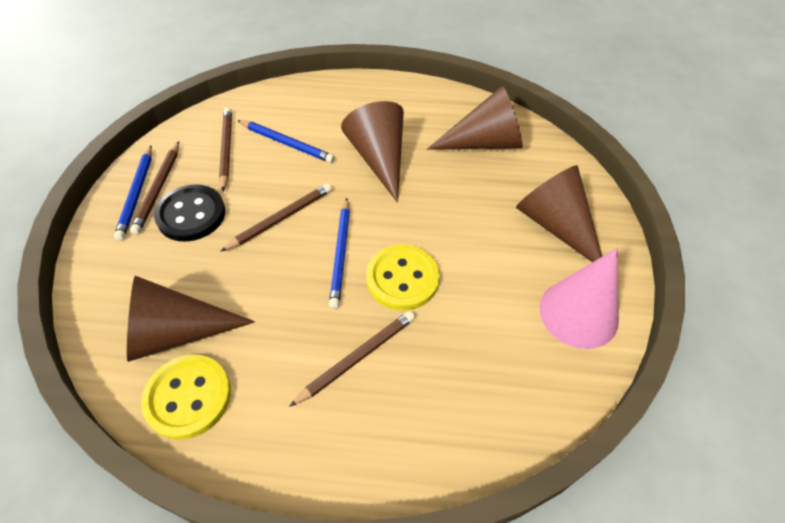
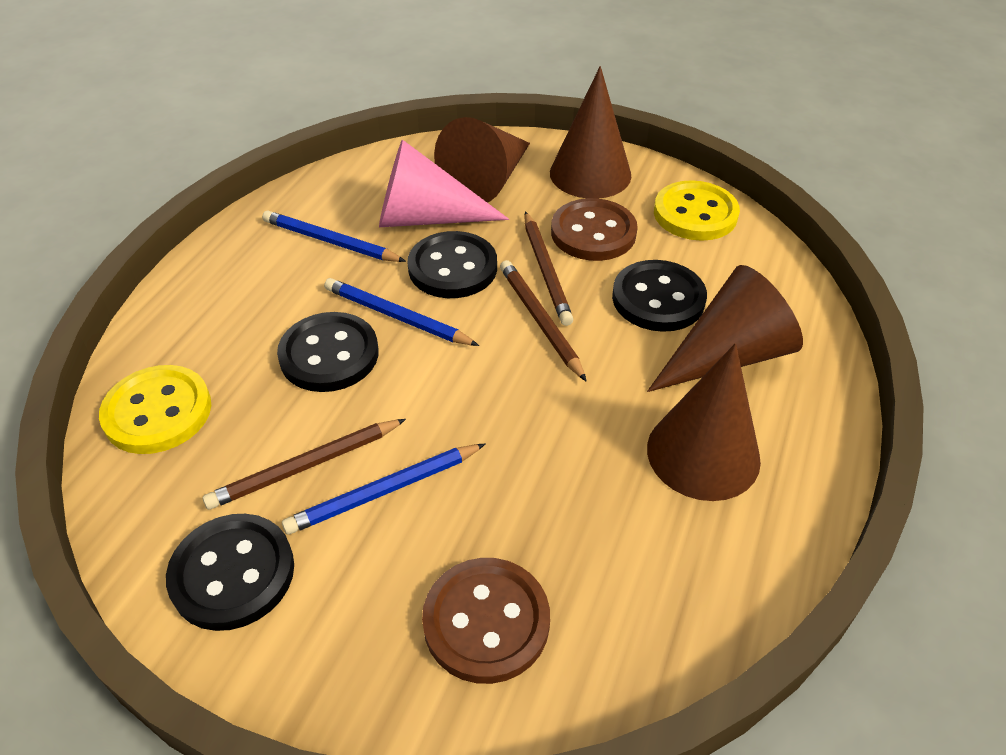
black button: 1 -> 4
brown button: 0 -> 2
brown pencil: 4 -> 3

